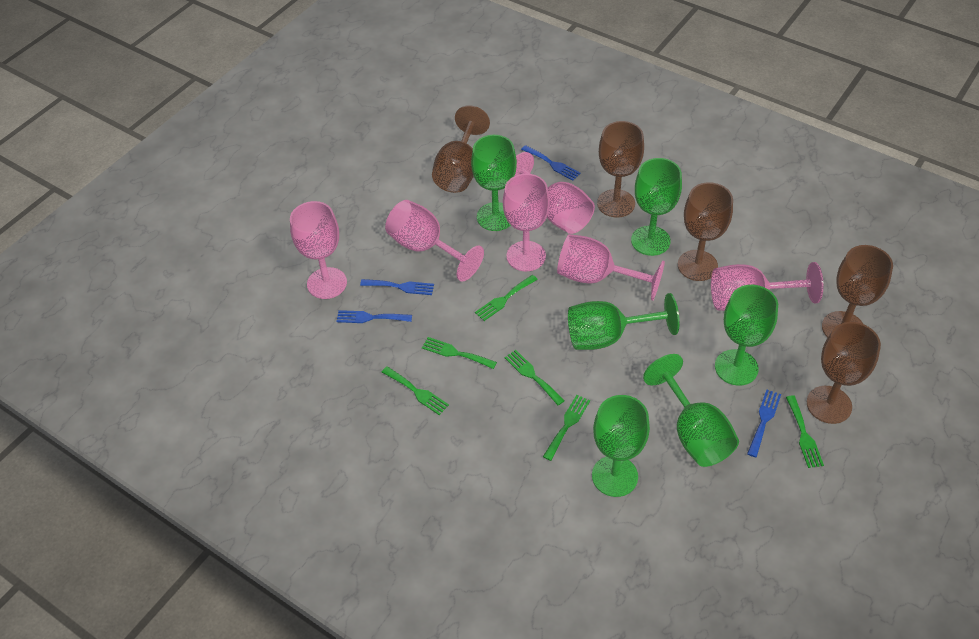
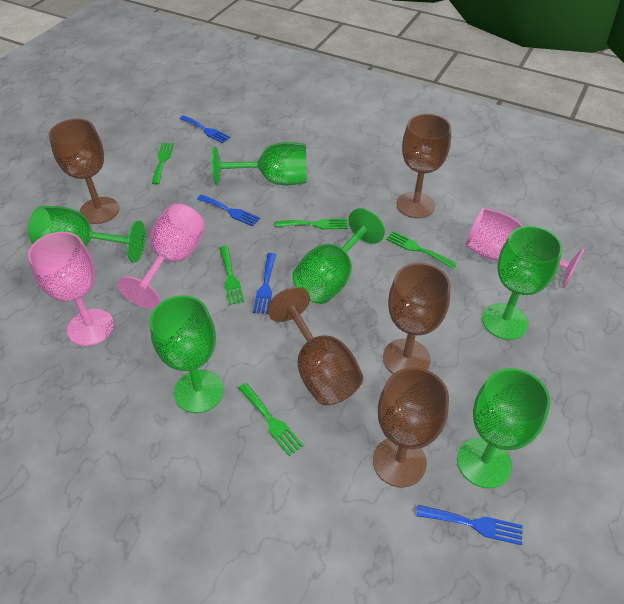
green fork: 6 -> 5
pink goblet: 6 -> 3

